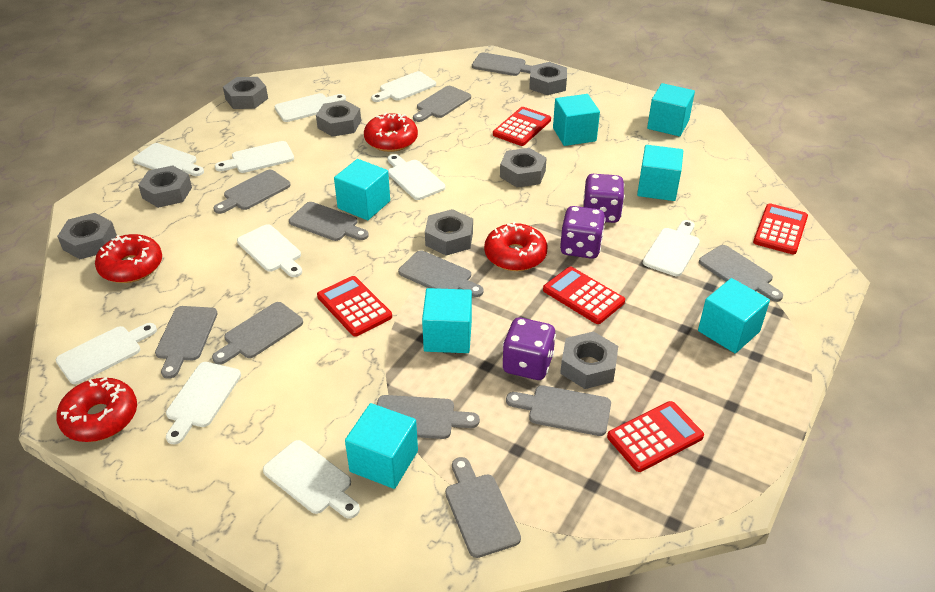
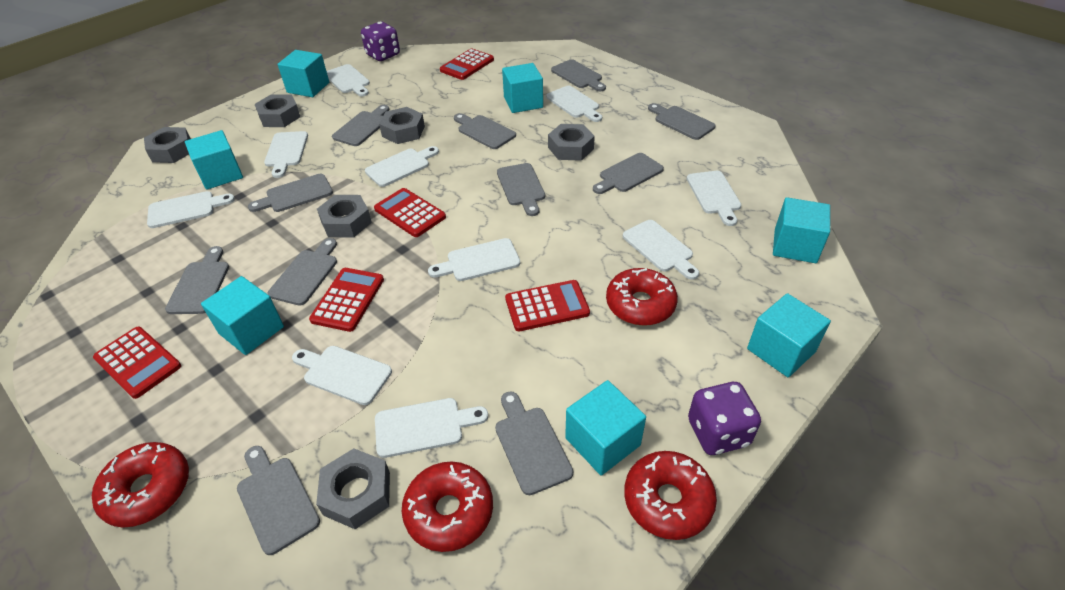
grey nut: 8 -> 6
purple dice: 3 -> 2

